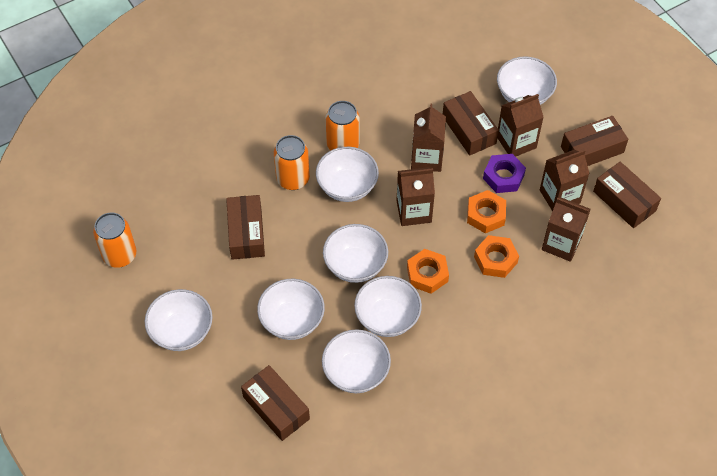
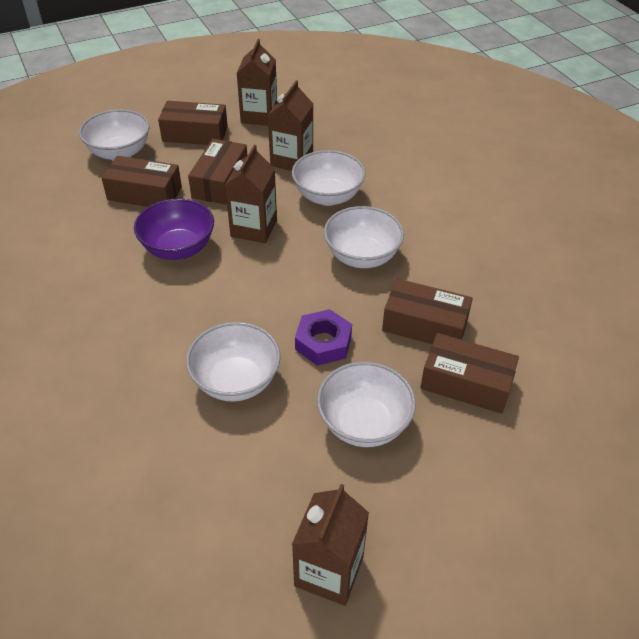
brown carton: 5 -> 4
orange can: 3 -> 0
orange nut: 3 -> 0
purple bowl: 0 -> 1
white bowl: 7 -> 5

